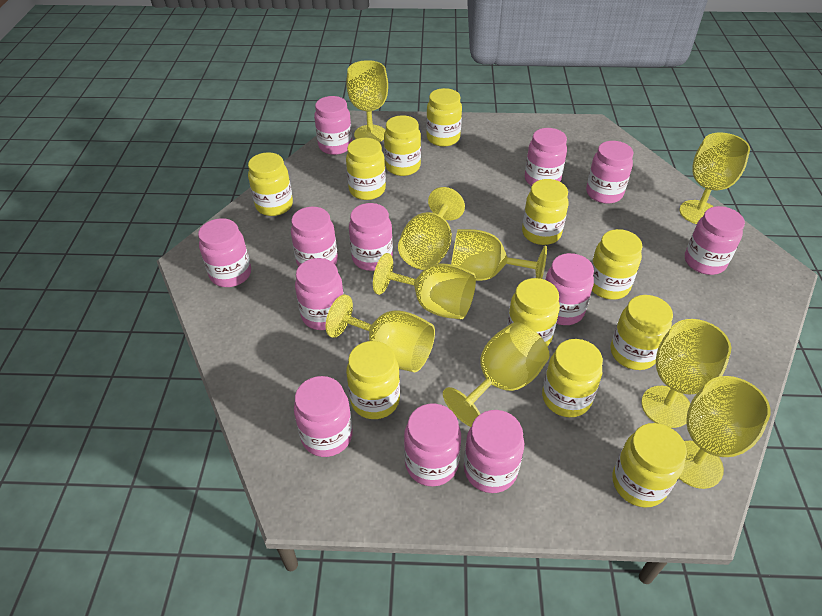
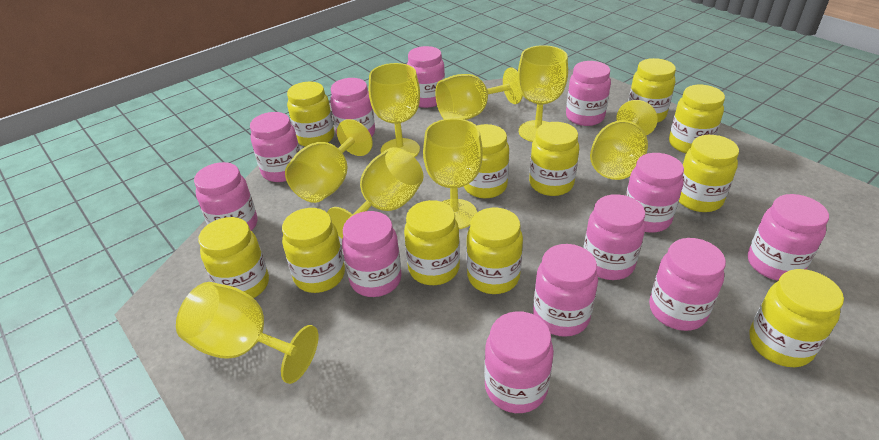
yellow goblet: 9 -> 8

